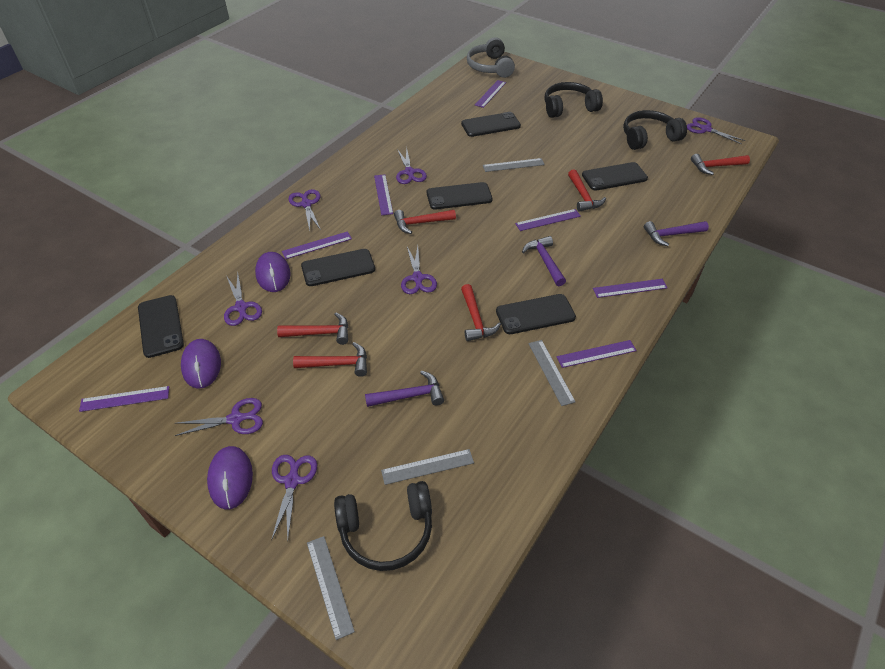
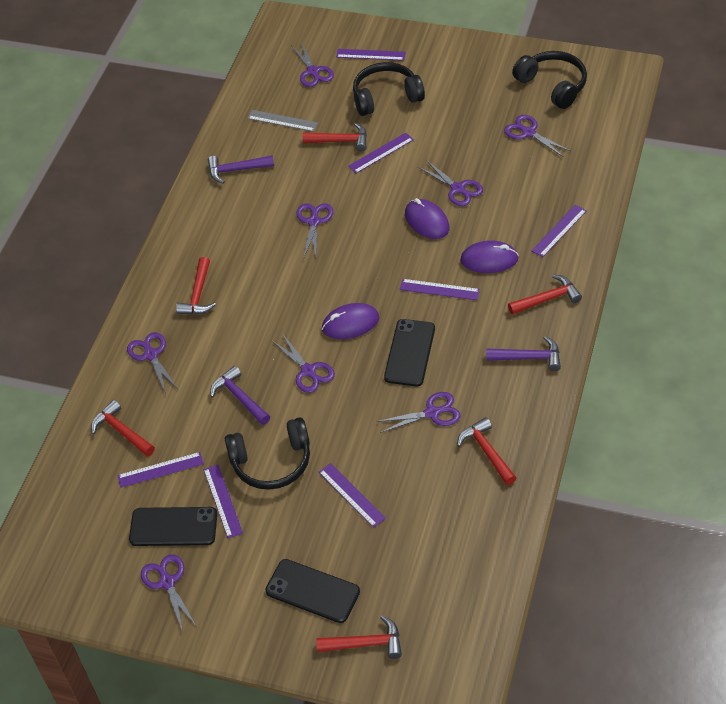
black phone: 6 -> 3
grey headphones: 1 -> 0
grey ruler: 4 -> 1
purple scissors: 7 -> 8

